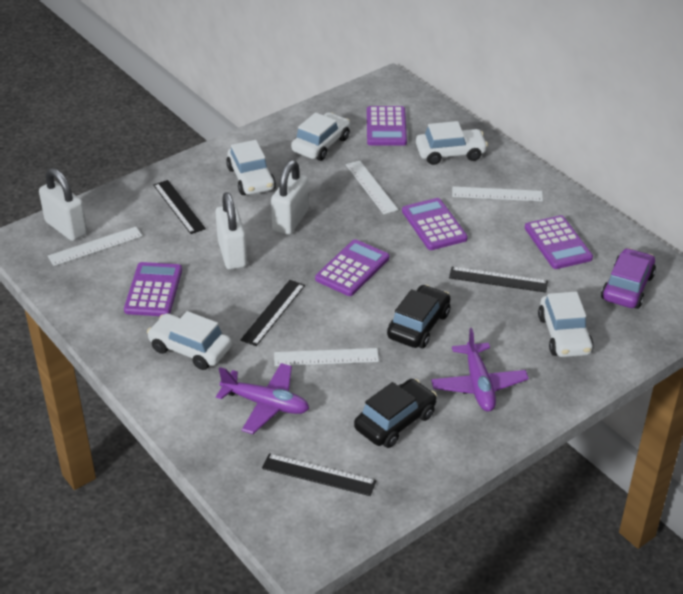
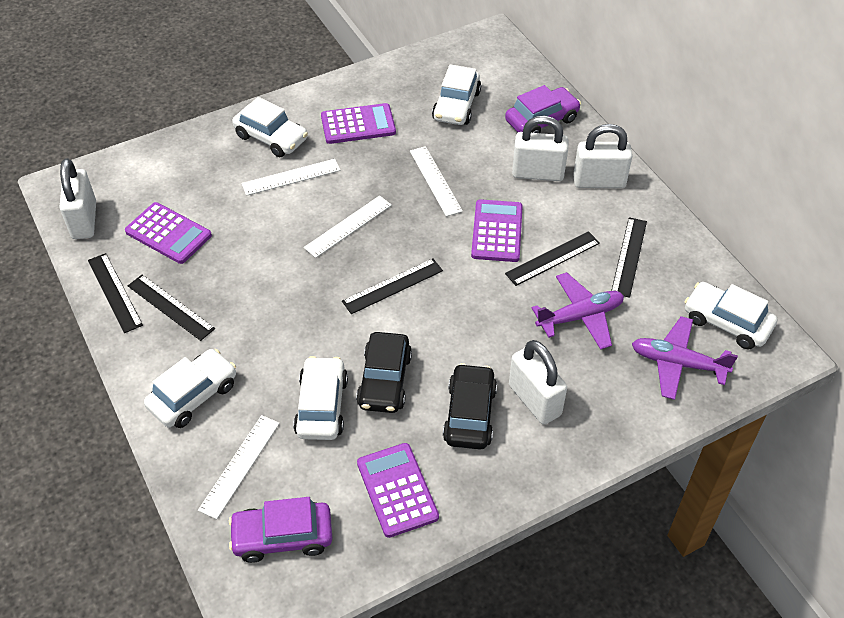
black ruler: 4 -> 5
purple calculator: 5 -> 4
purple car: 1 -> 2
white padlock: 3 -> 4

